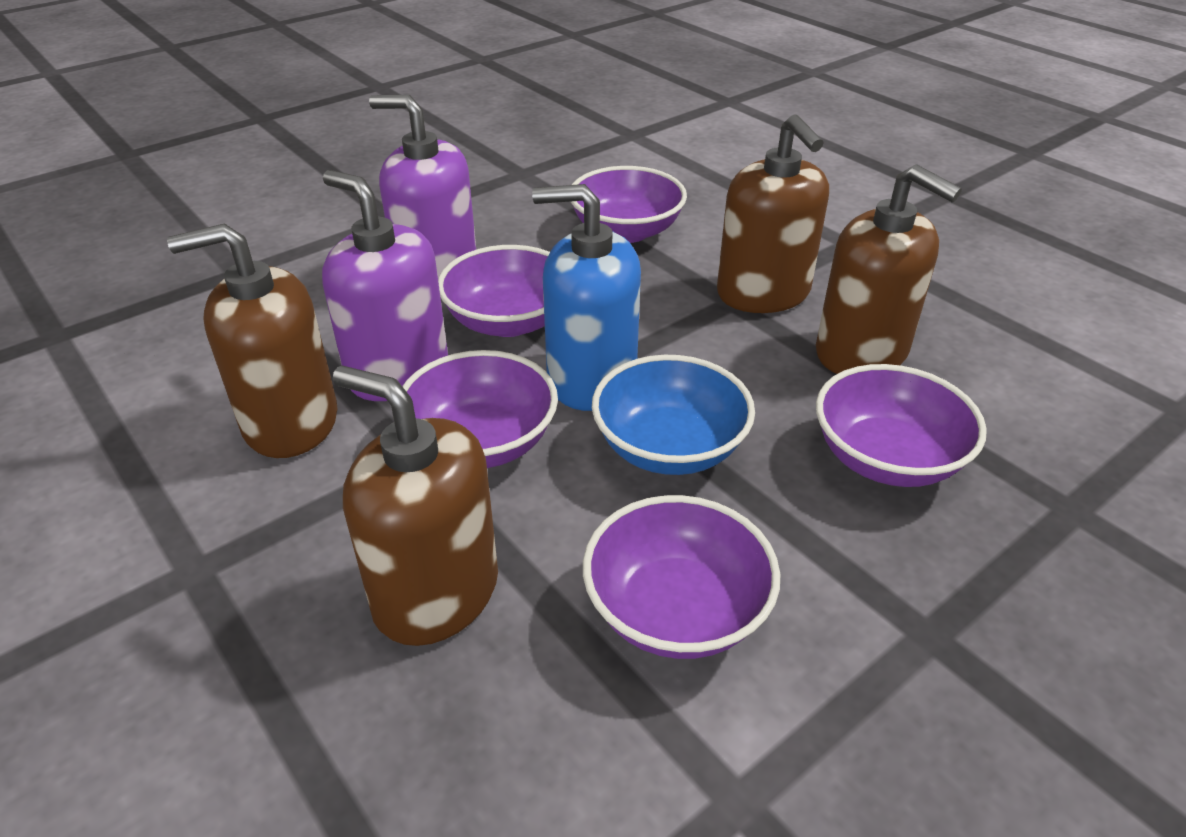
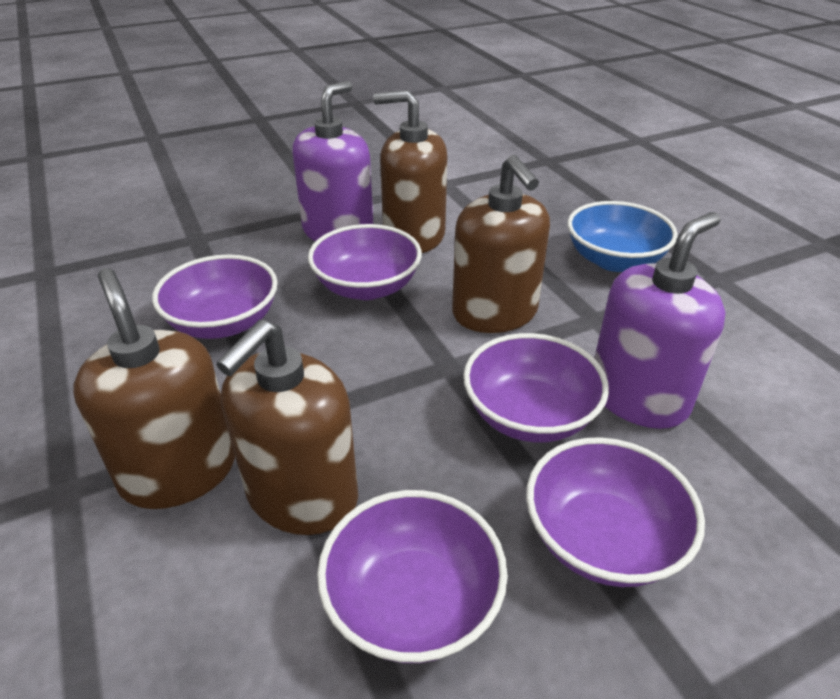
blue soap dispenser: 1 -> 0

